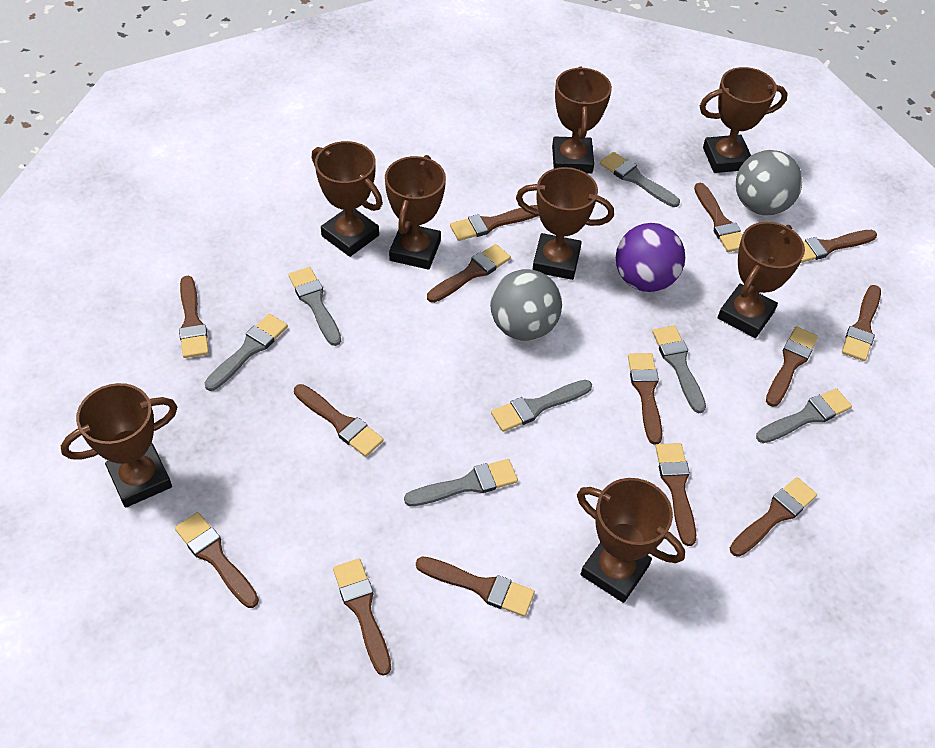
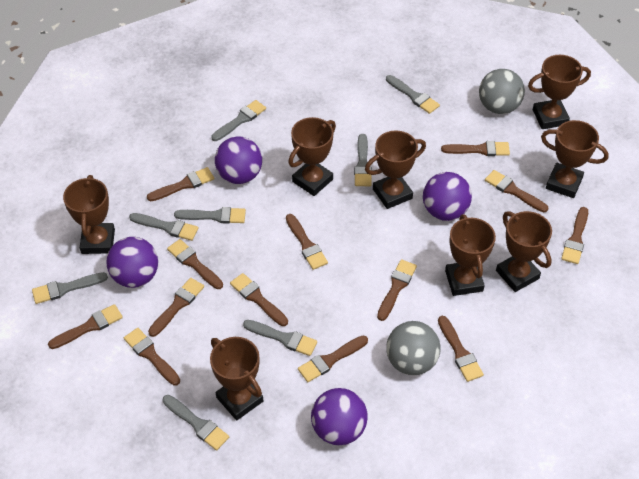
brown brush: 14 -> 13
grey brush: 7 -> 8
purple ball: 1 -> 4

